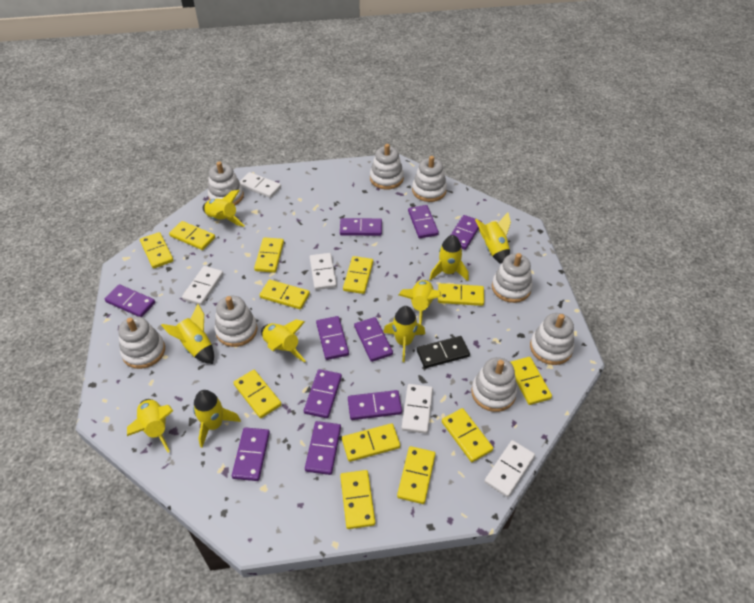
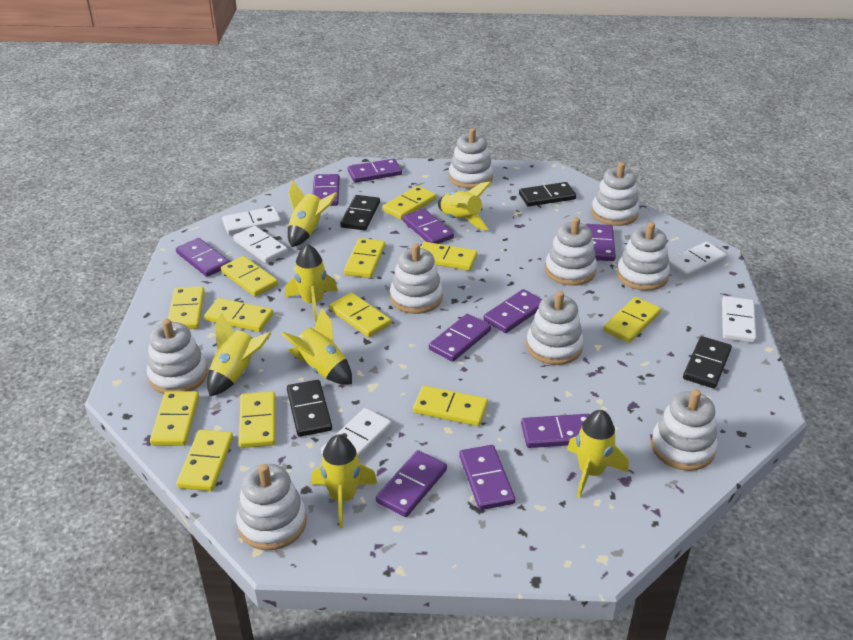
black domino: 1 -> 4
white stacking toy: 8 -> 9
yellow rocket: 9 -> 7

